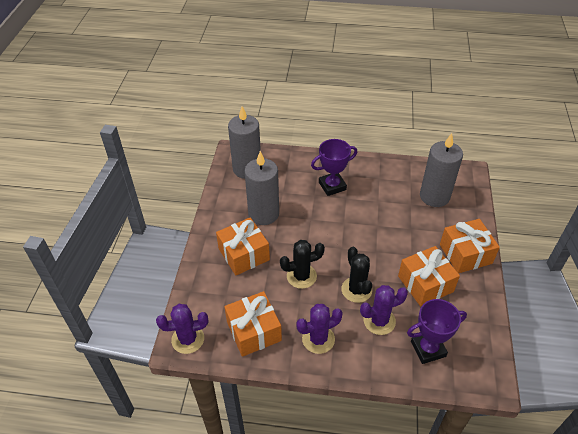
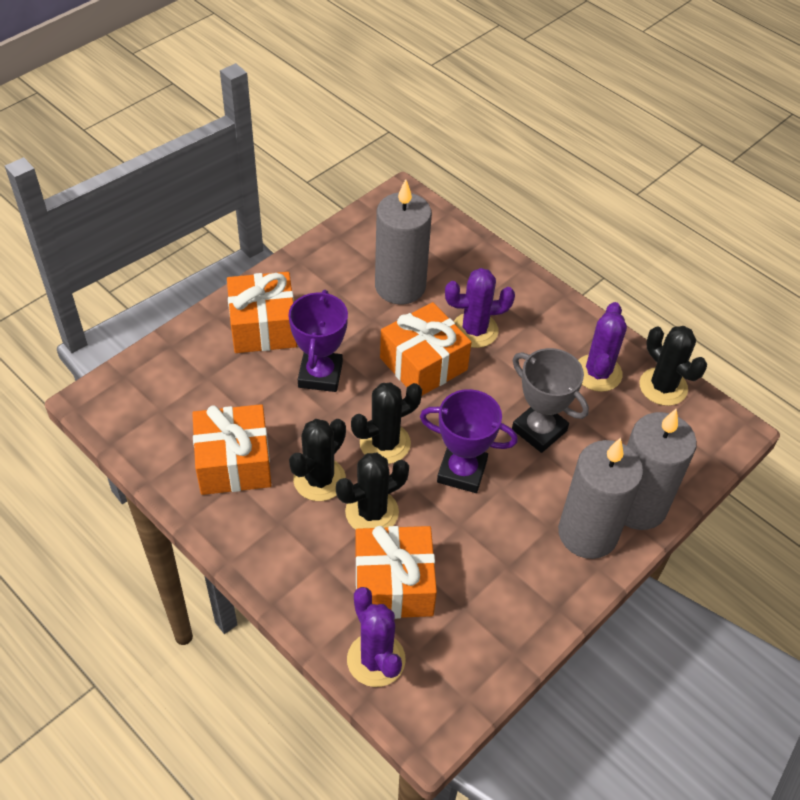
black cactus: 2 -> 4
grey trophy: 0 -> 1

